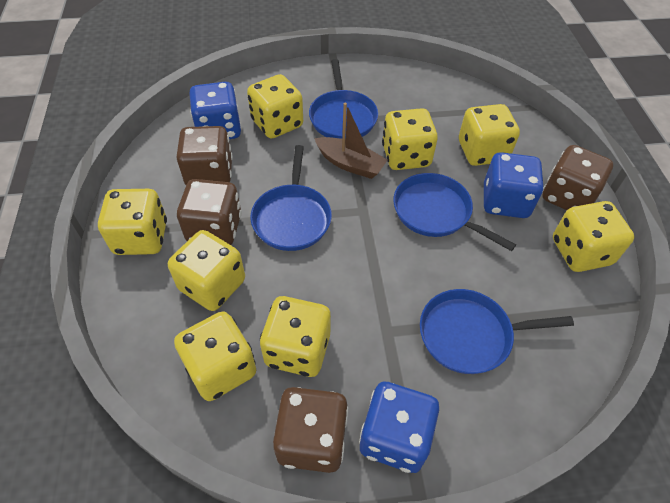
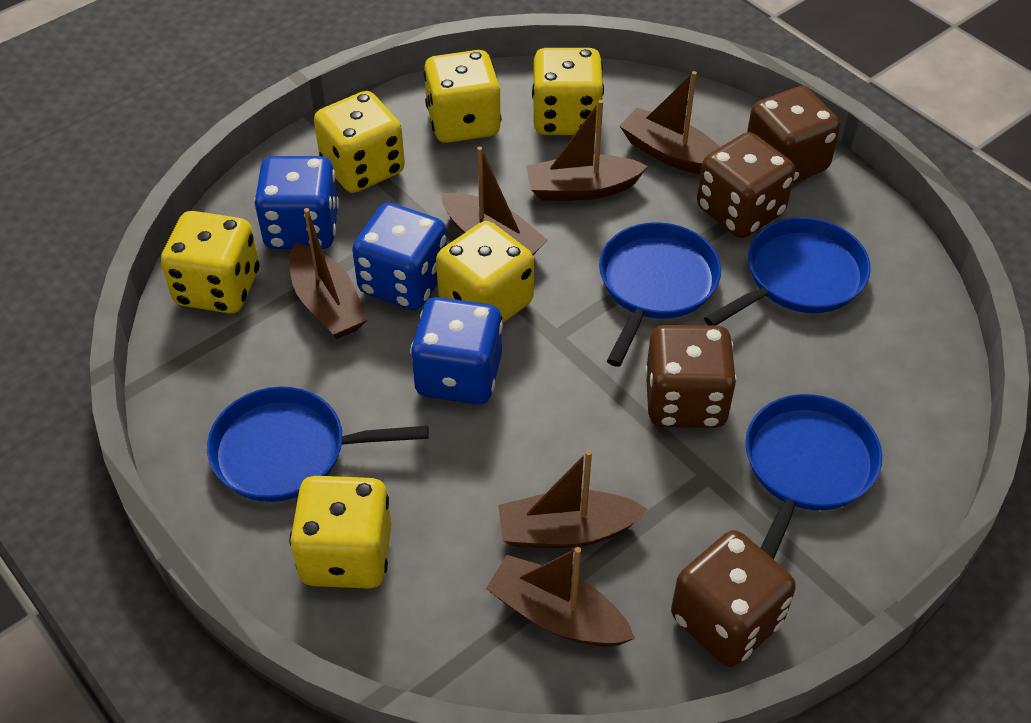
brown boat: 1 -> 6
yellow dice: 8 -> 6

